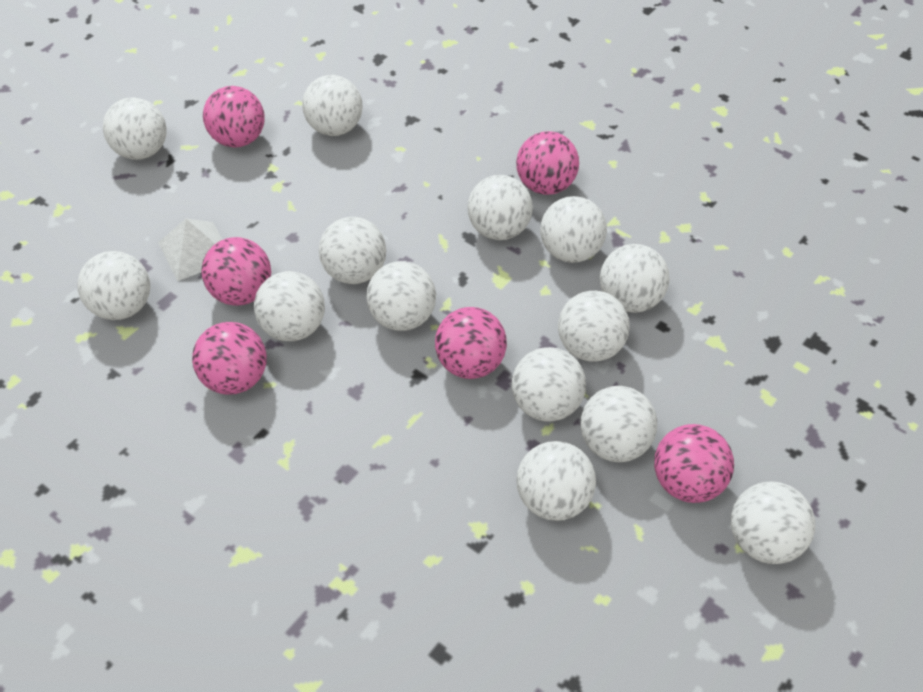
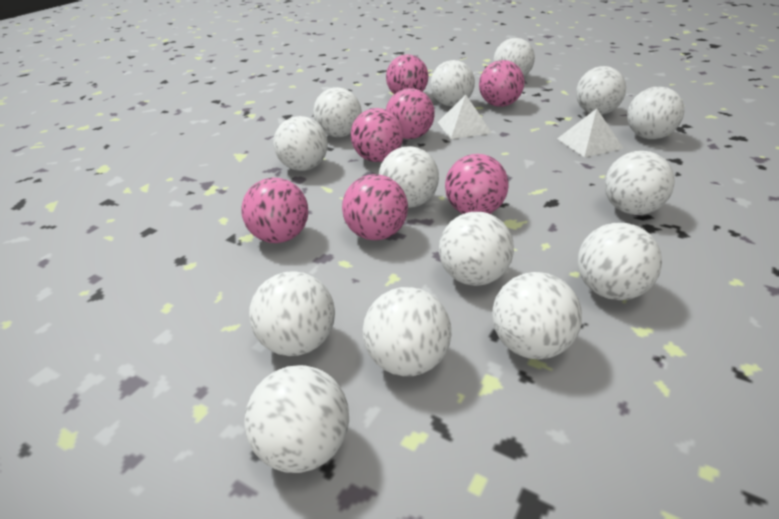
pink ball: 6 -> 7
white pyramid: 1 -> 2

